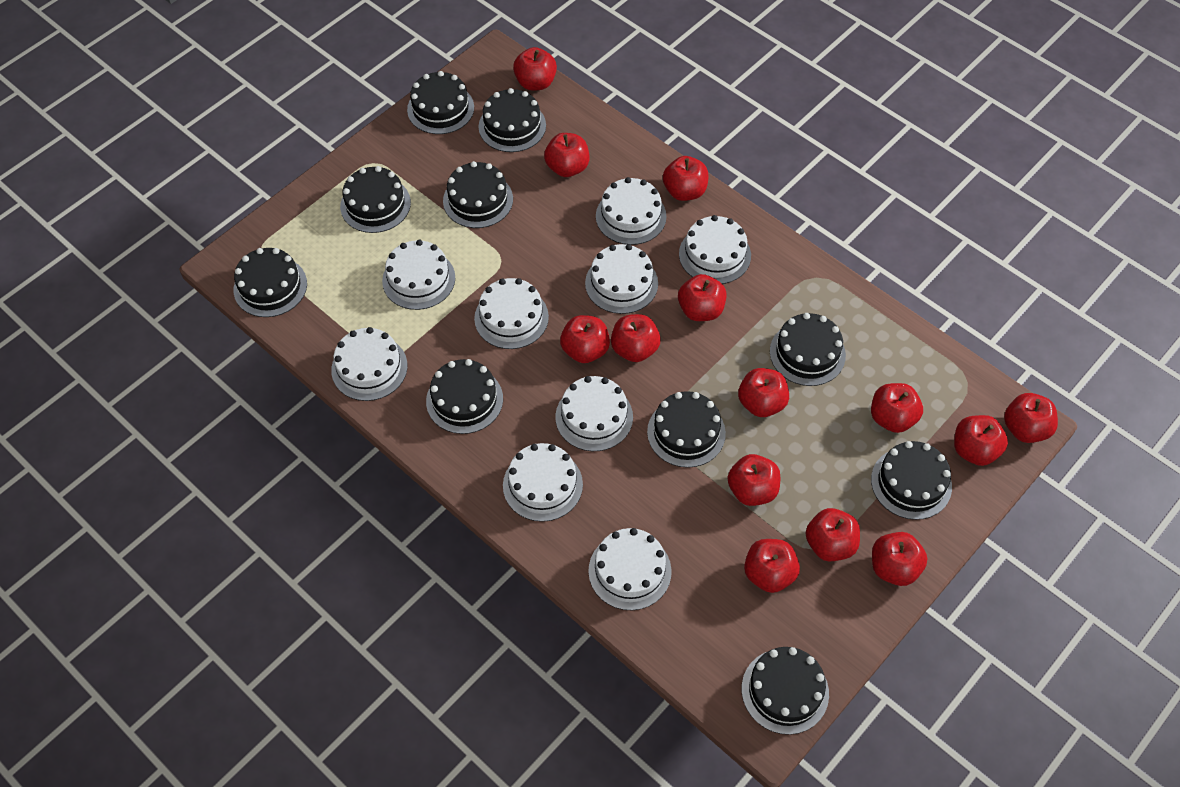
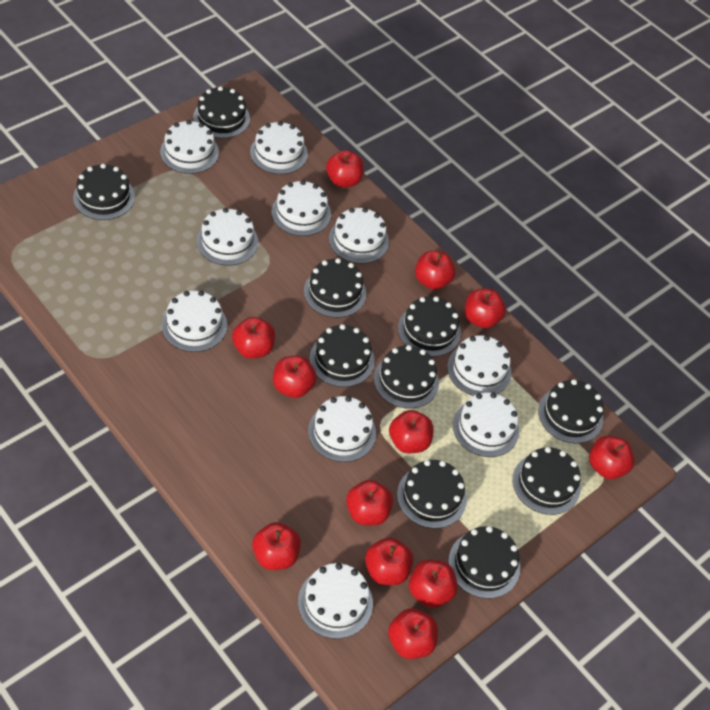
red apple: 14 -> 12
white cake: 9 -> 10

